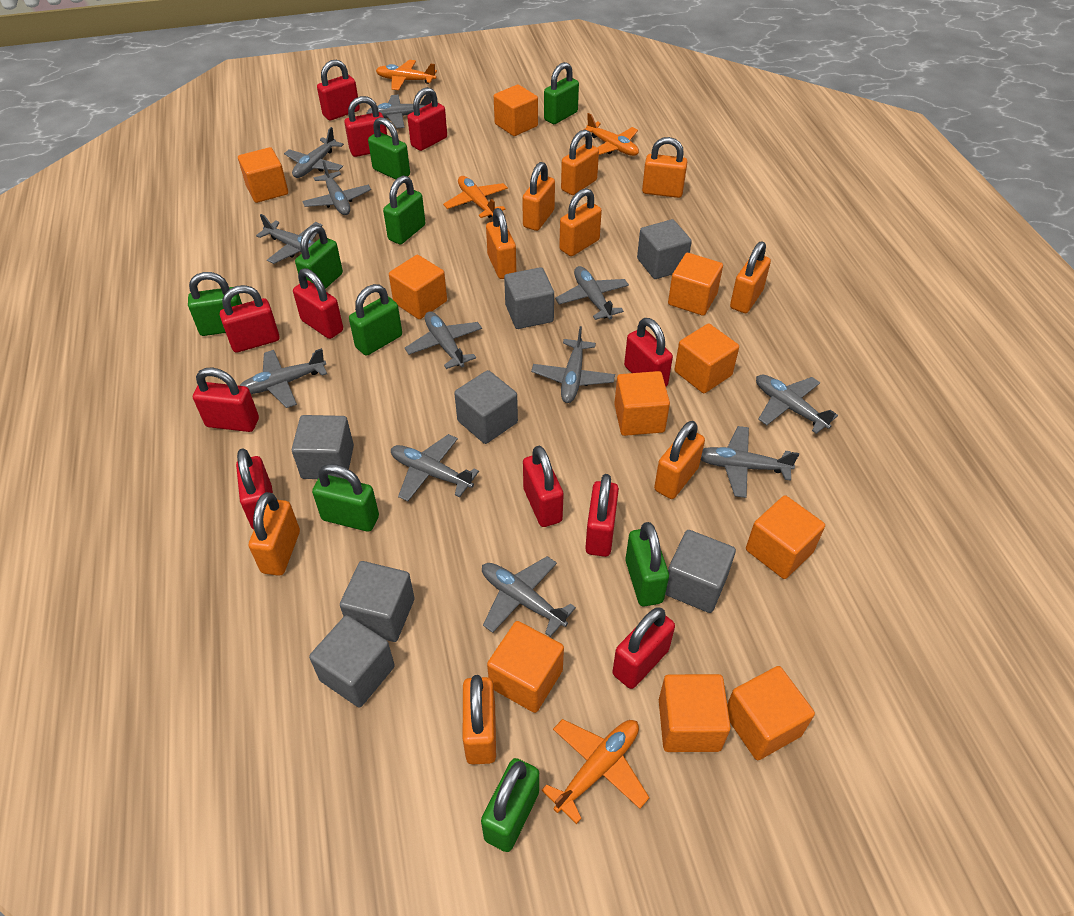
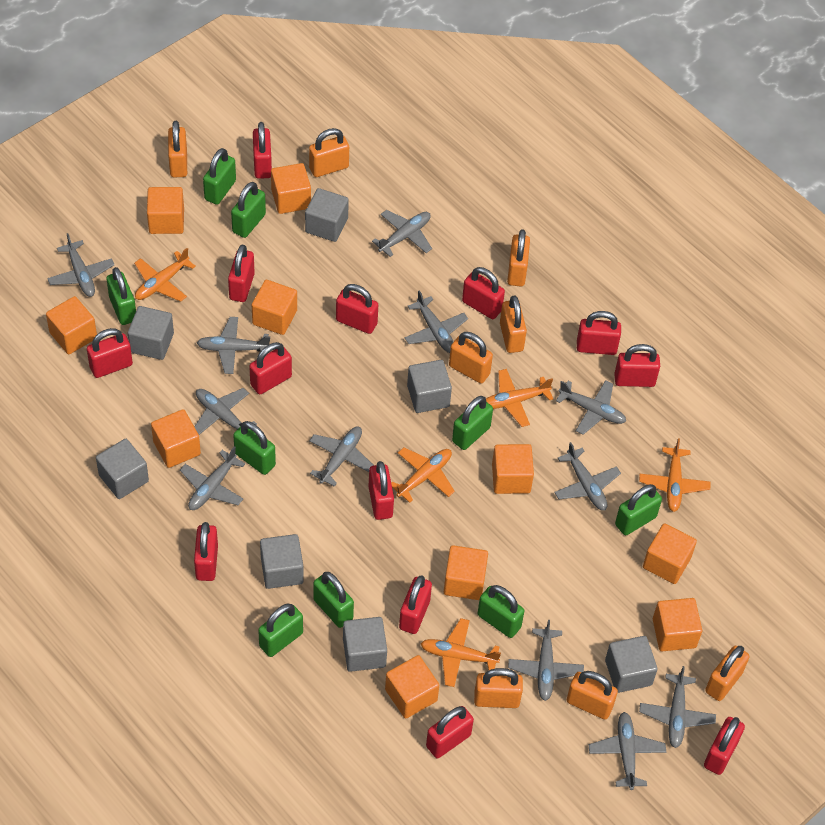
orange padlock: 9 -> 8
orange plane: 4 -> 5
red padlock: 11 -> 13

